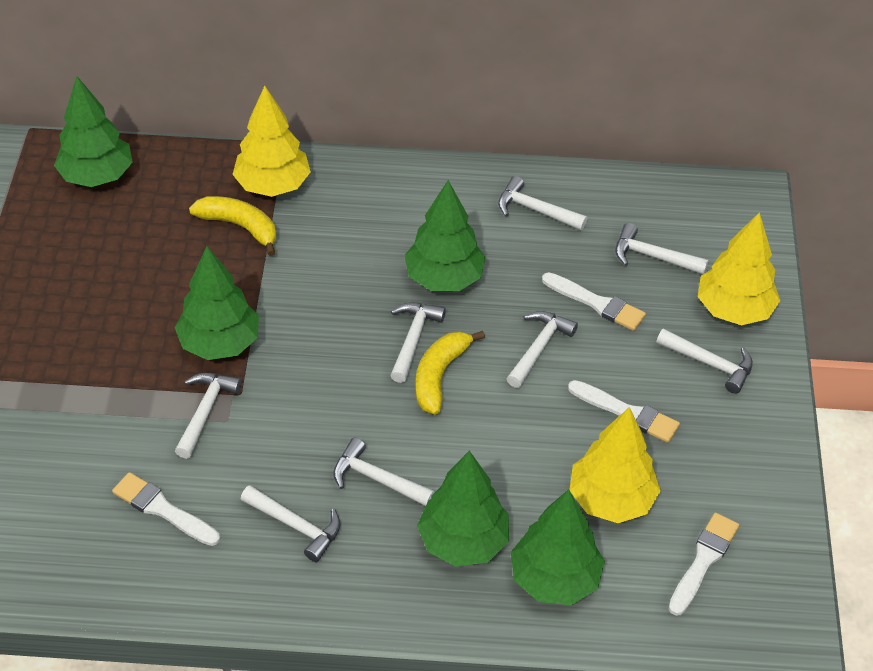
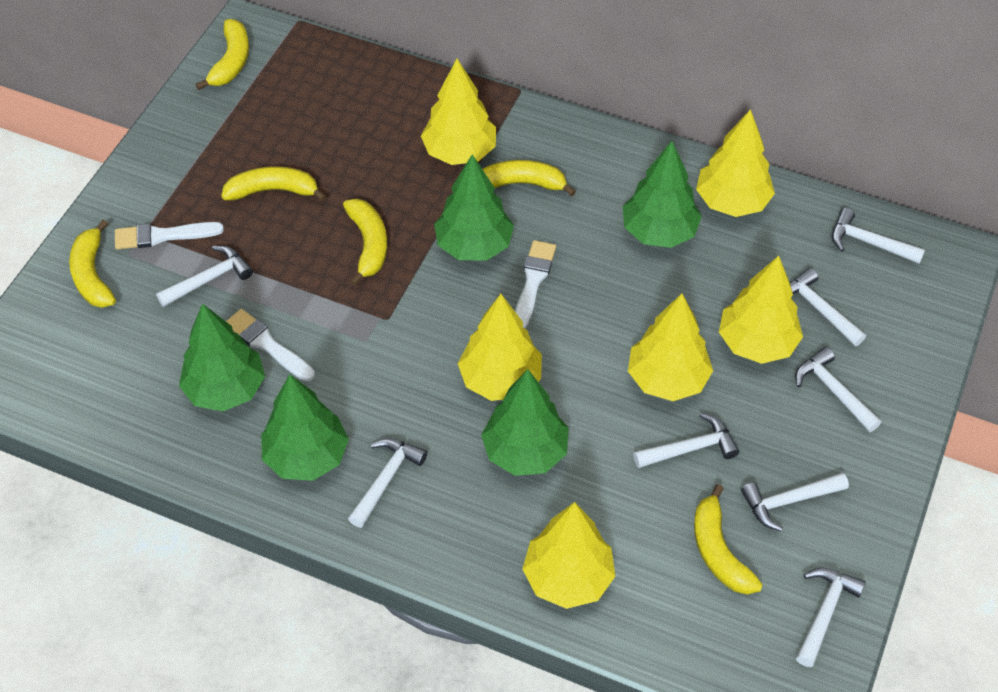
white brush: 4 -> 3
yellow banana: 2 -> 6
yellow tree: 3 -> 6

